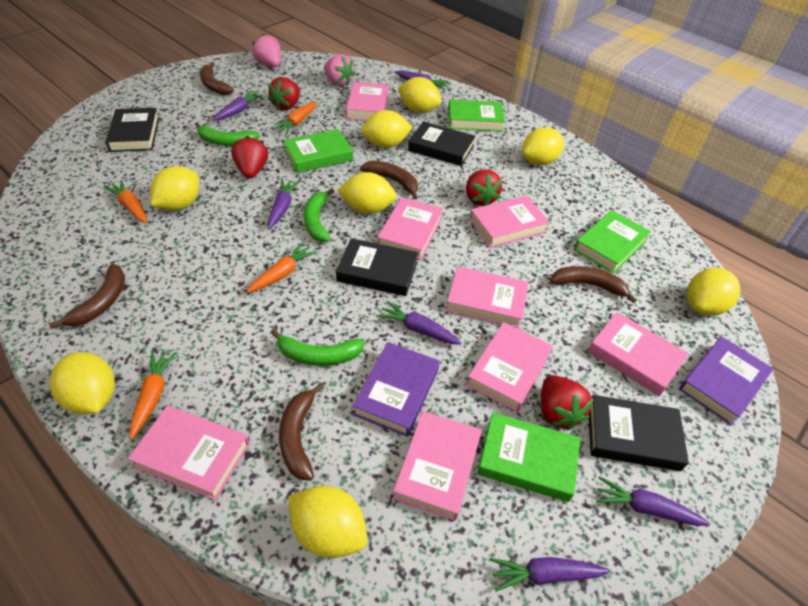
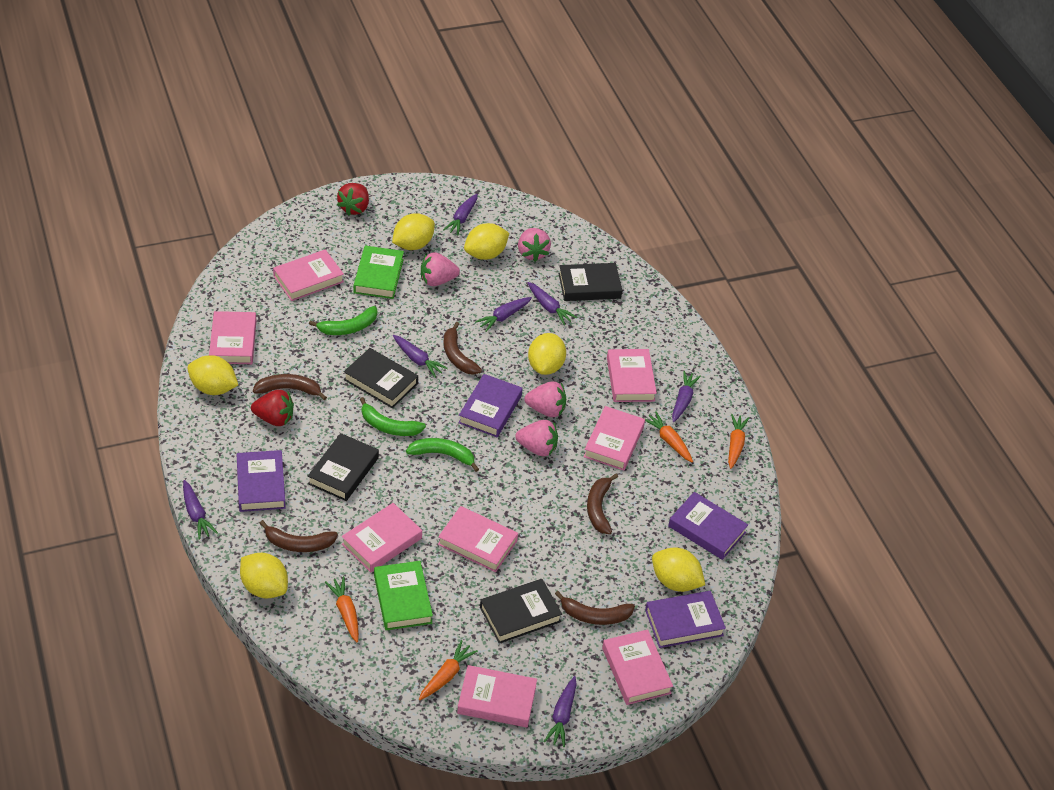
green book: 4 -> 2
pink strawberry: 2 -> 4
purple book: 2 -> 4
purple carrot: 6 -> 7
red strawberry: 4 -> 2
yellow lemon: 8 -> 6

